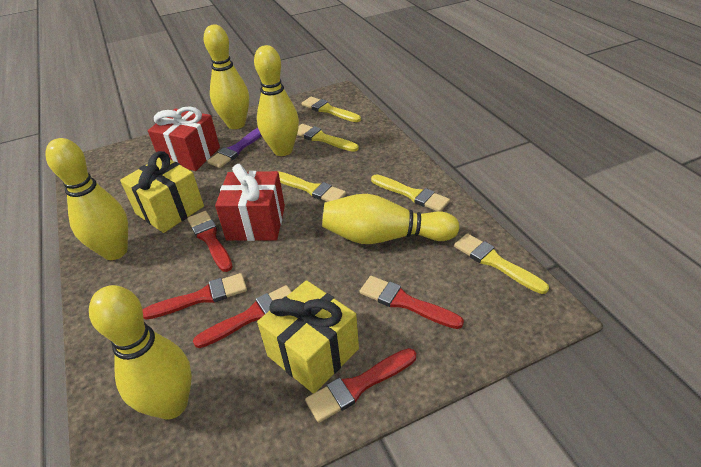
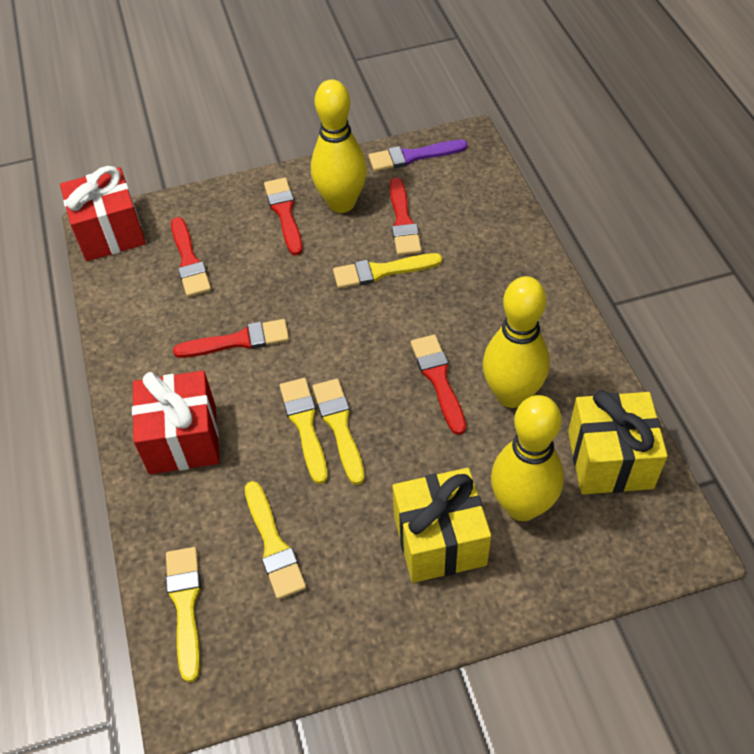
yellow bowling pin: 5 -> 3

